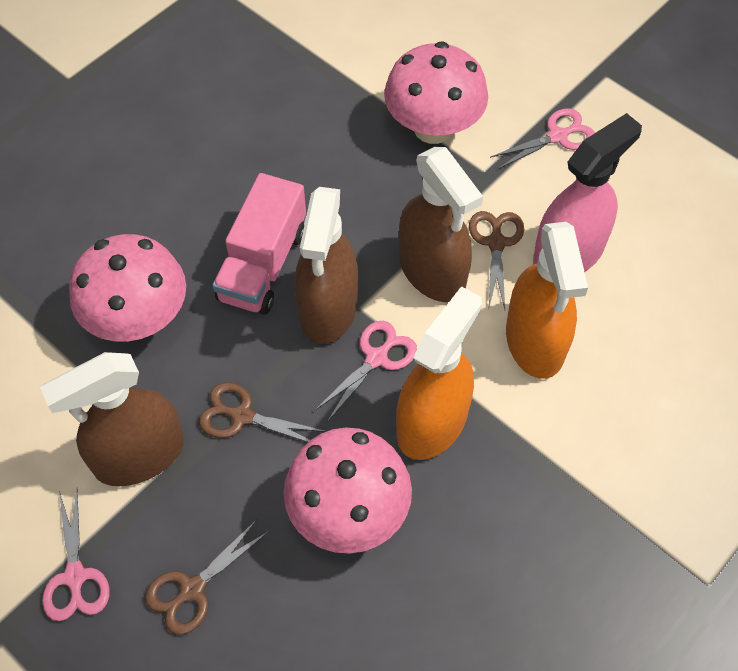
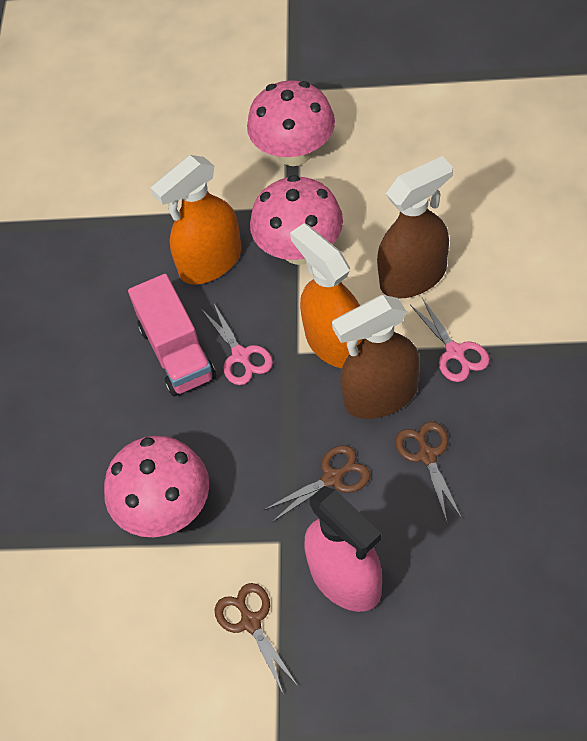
brown spray bottle: 3 -> 2
pink scissors: 3 -> 2

